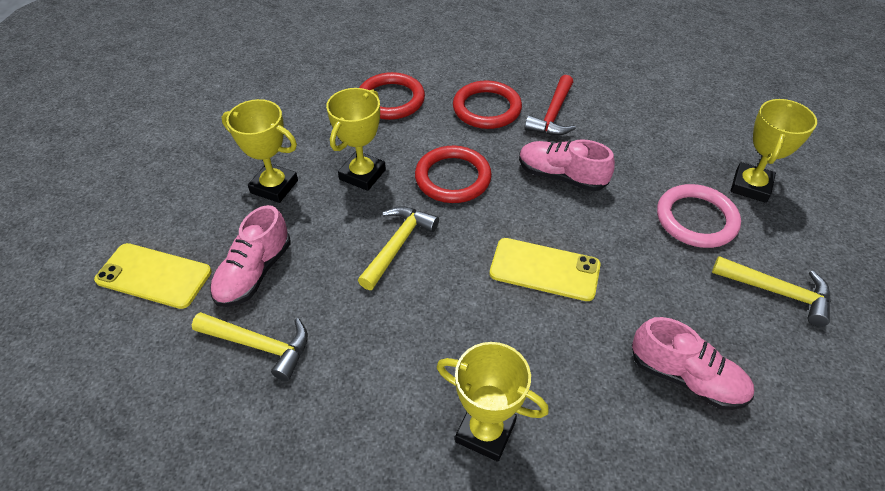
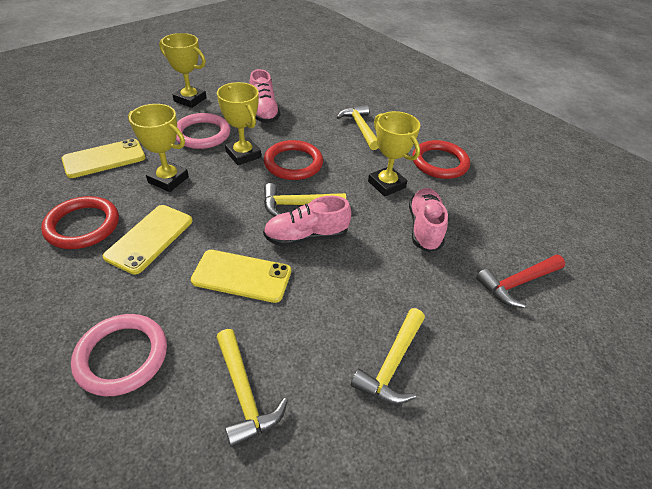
pink ring: 1 -> 2
yellow hammer: 3 -> 4
yellow phone: 2 -> 3

